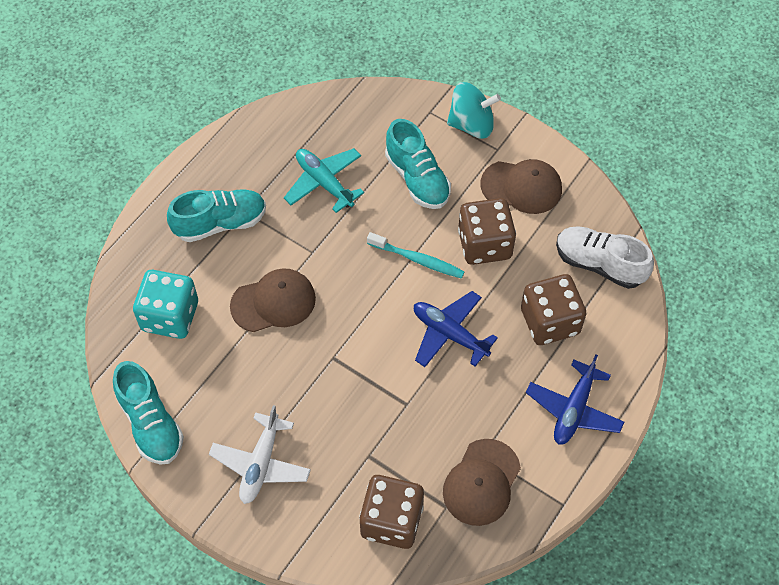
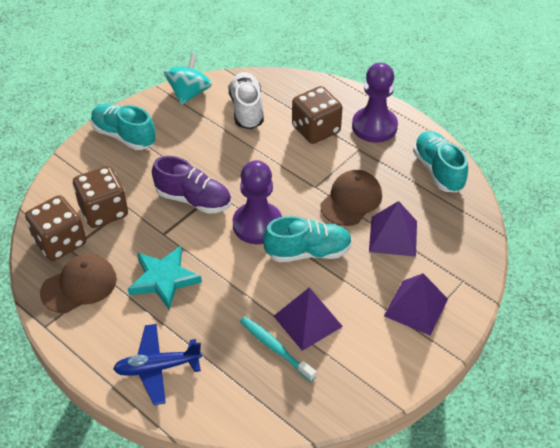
blue plane: 2 -> 1
brown cap: 3 -> 2
purple pawn: 0 -> 2
purple pyramid: 0 -> 3
purple shoe: 0 -> 1
turquoise dice: 1 -> 0
turquoise plane: 1 -> 0
turquoise star: 0 -> 1
white plane: 1 -> 0

